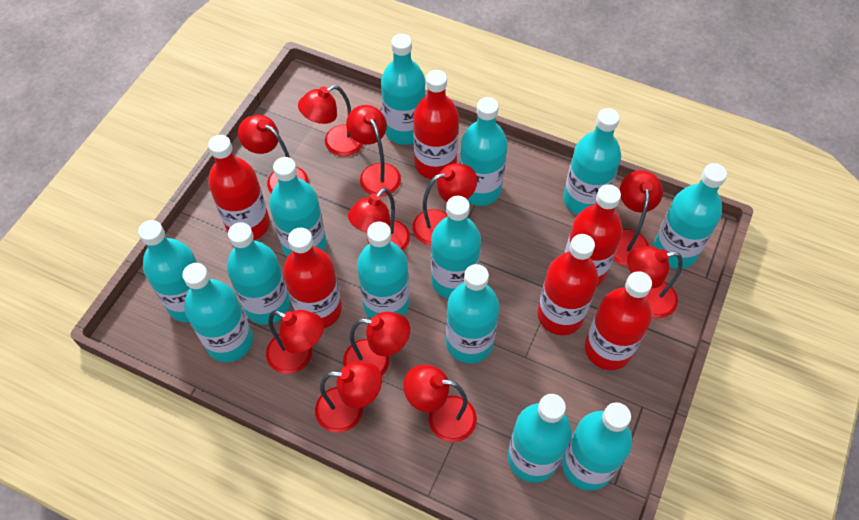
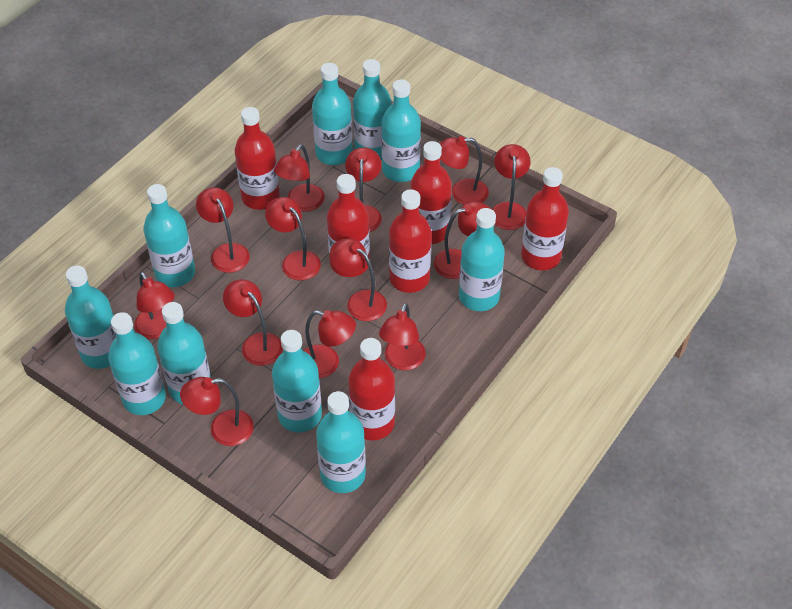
red lamp: 11 -> 13
turquoise bottle: 13 -> 10

